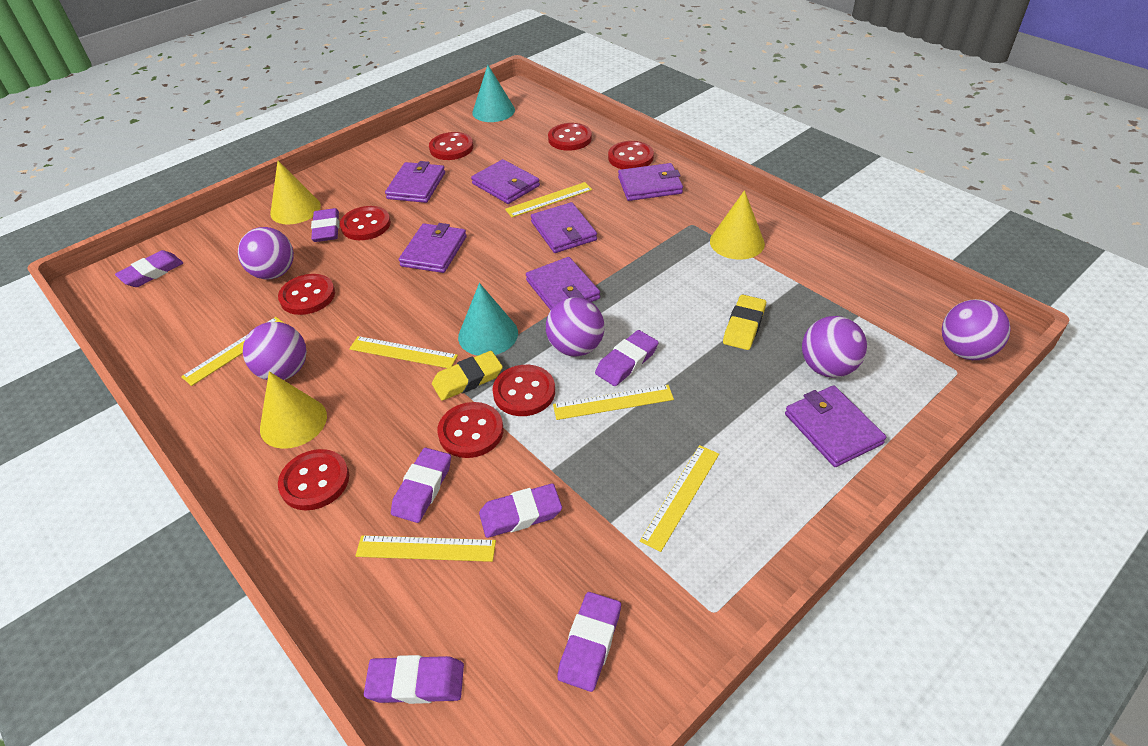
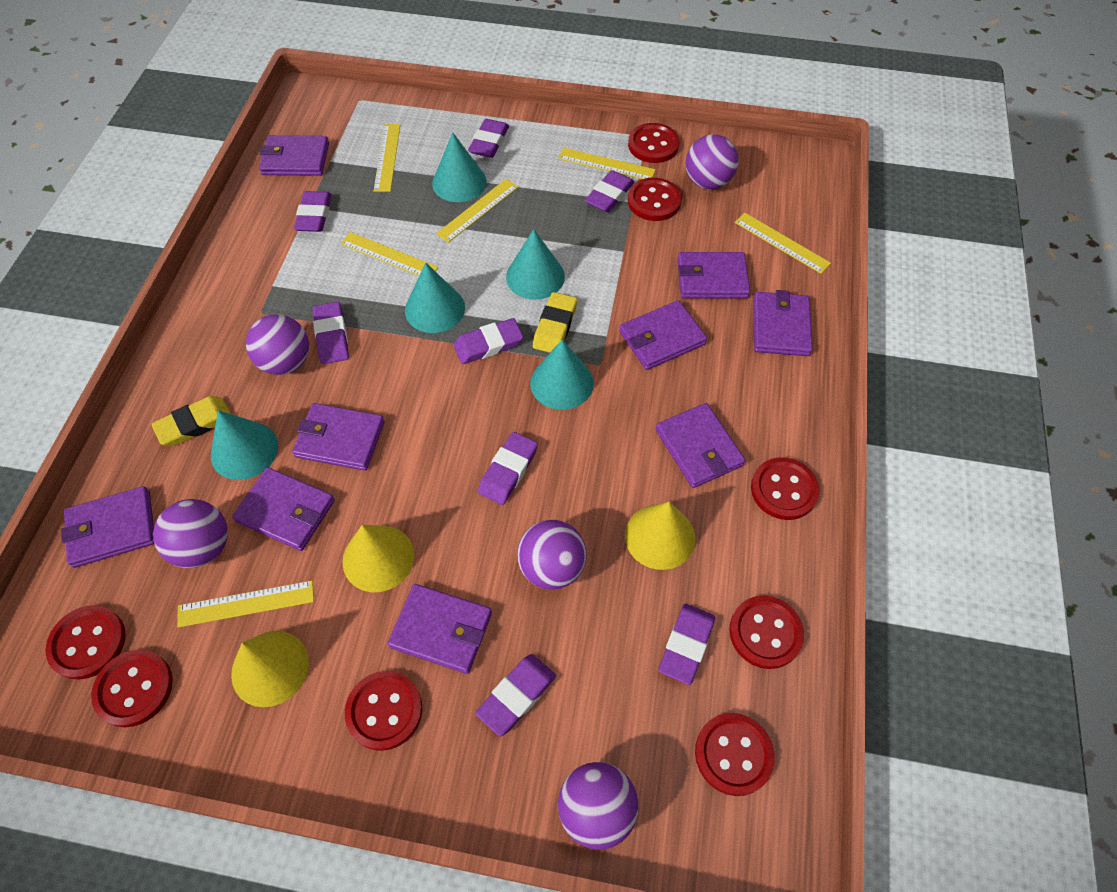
purple eraser: 7 -> 8
purple wallet: 7 -> 9
turquoise cone: 2 -> 5

